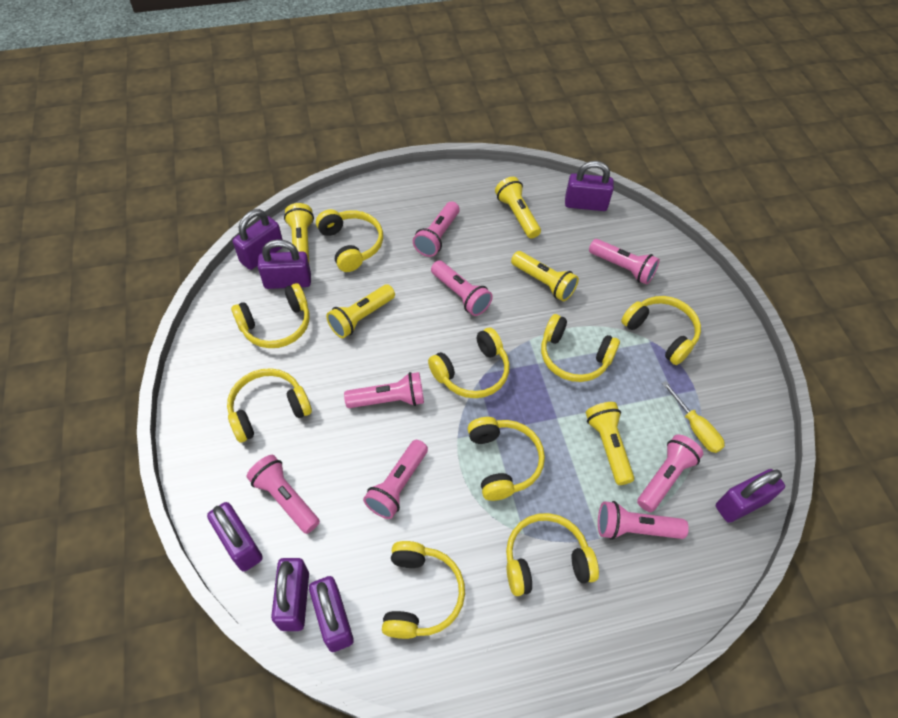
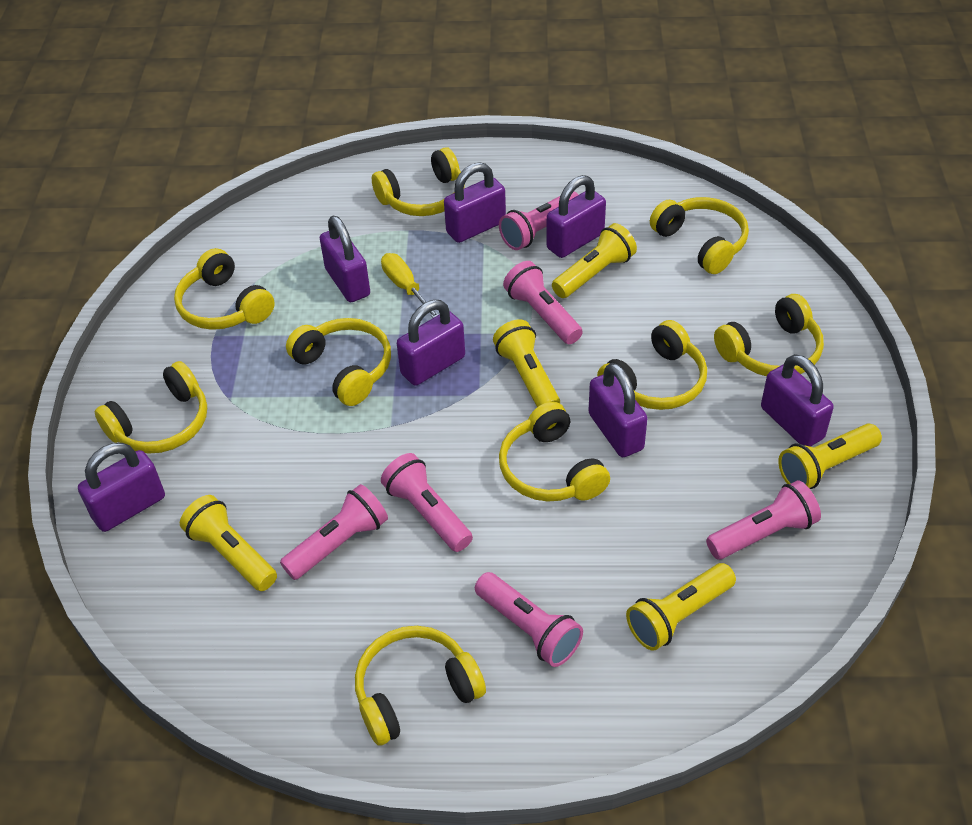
pink flashlight: 8 -> 6

